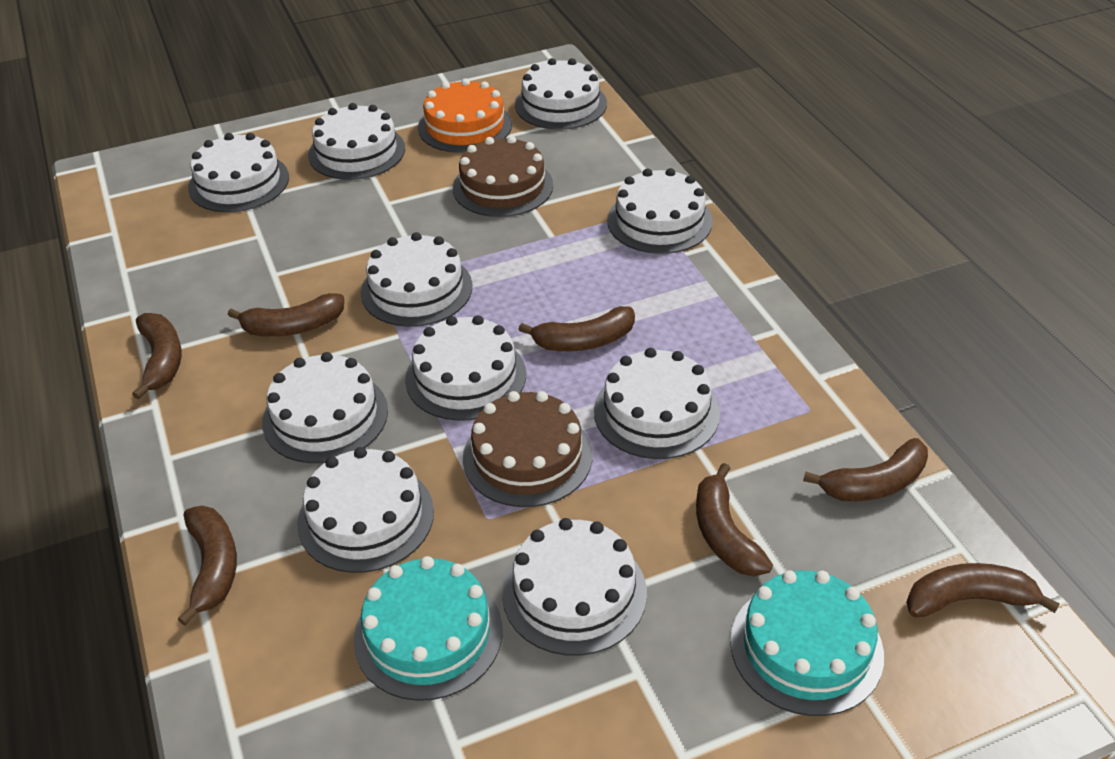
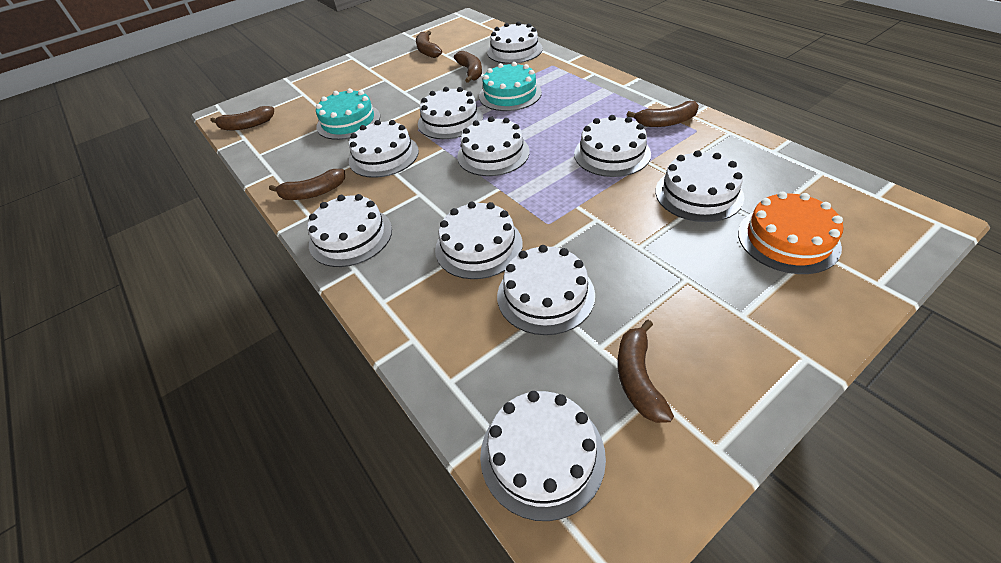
brown banana: 7 -> 6
brown cake: 2 -> 0

